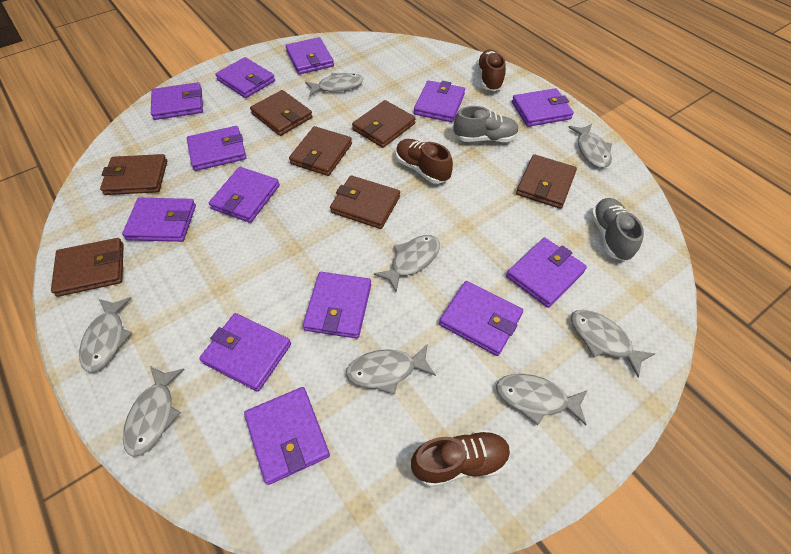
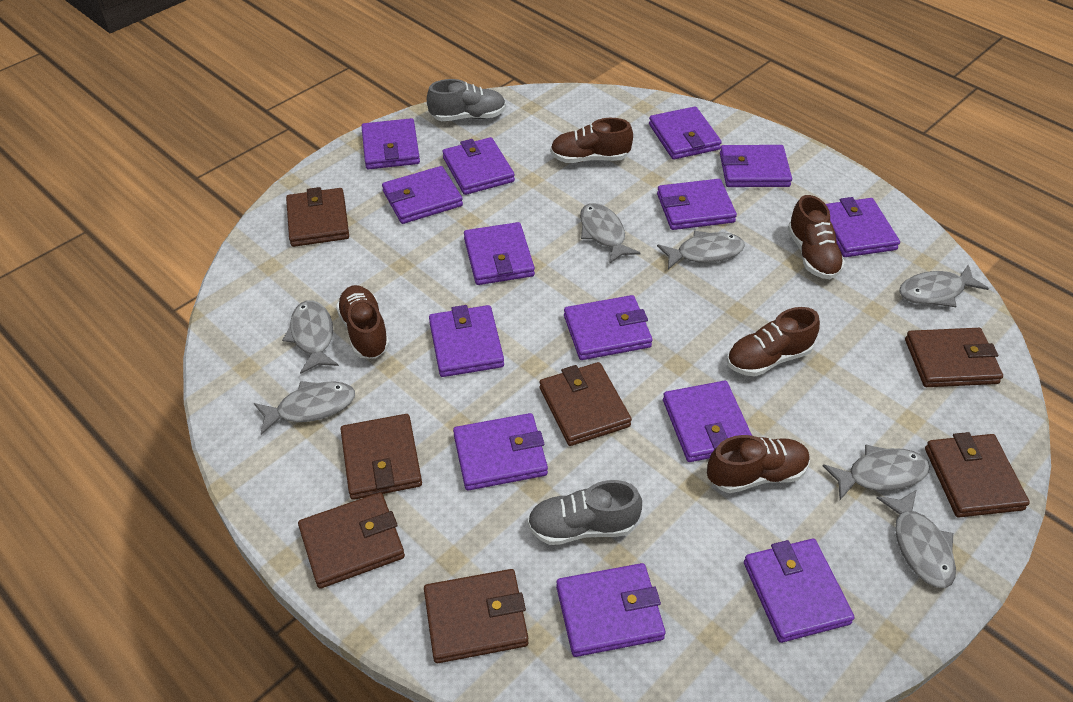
brown shoe: 3 -> 5
grey fish: 8 -> 7
purple wallet: 13 -> 14

